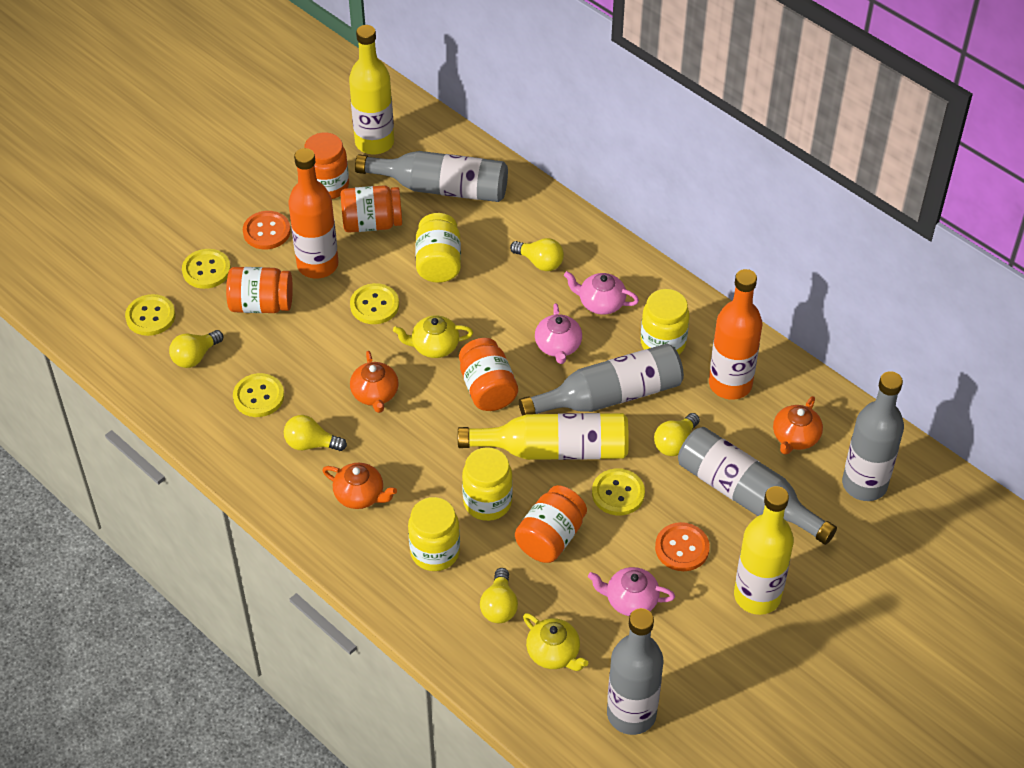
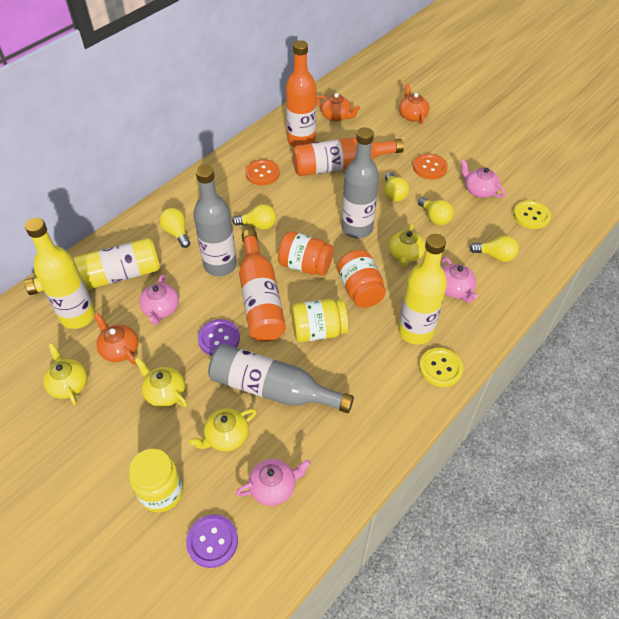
grey bottle: 5 -> 3
orange bottle: 2 -> 3
orange jar: 5 -> 2
pink teapot: 3 -> 4
purple button: 0 -> 2
yellow button: 5 -> 2
yellow jar: 4 -> 2
yellow teapot: 2 -> 4

